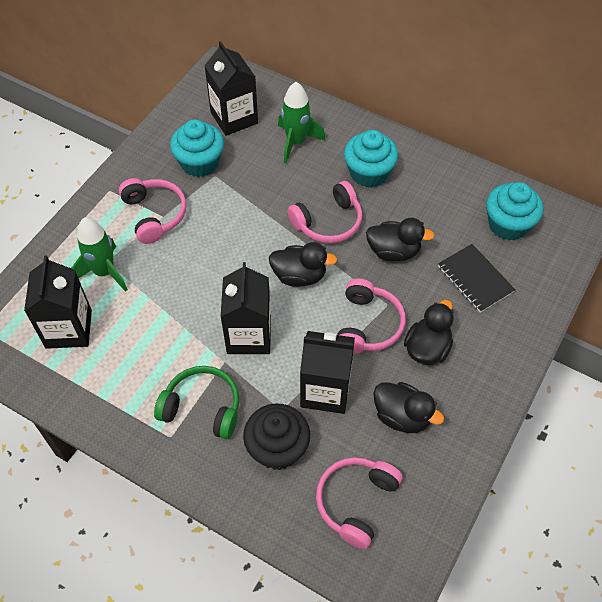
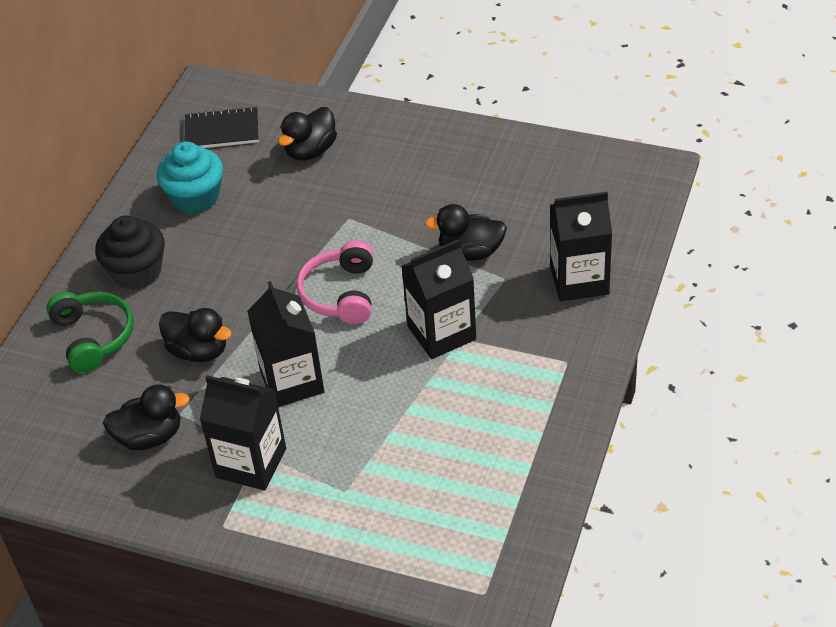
green rocket: 2 -> 0
pink headphones: 4 -> 1
turquoise cupcake: 3 -> 1

